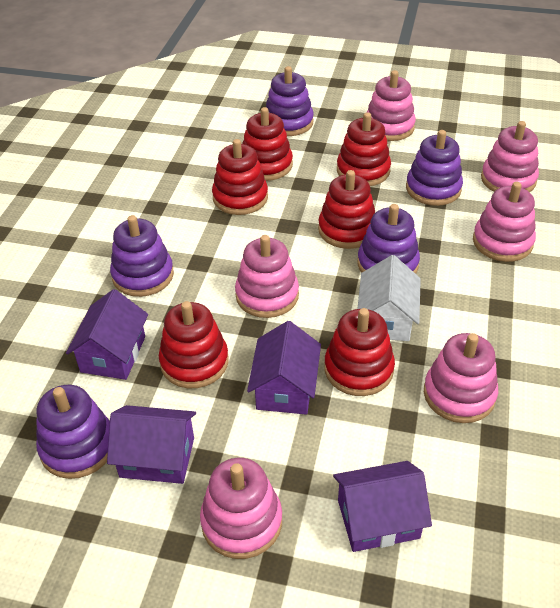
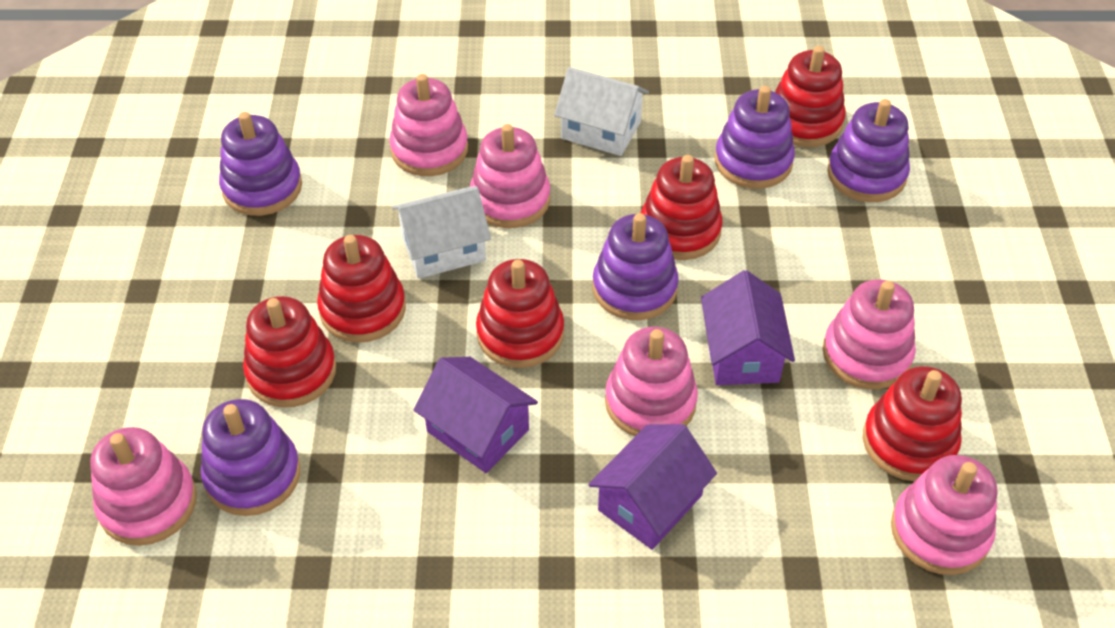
purple house: 4 -> 3
white house: 1 -> 2

